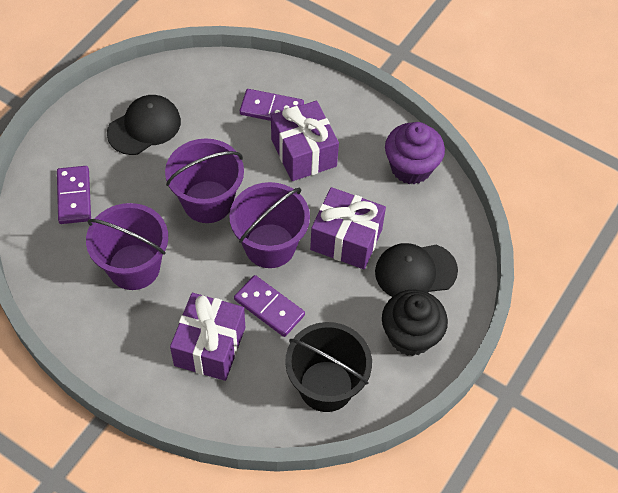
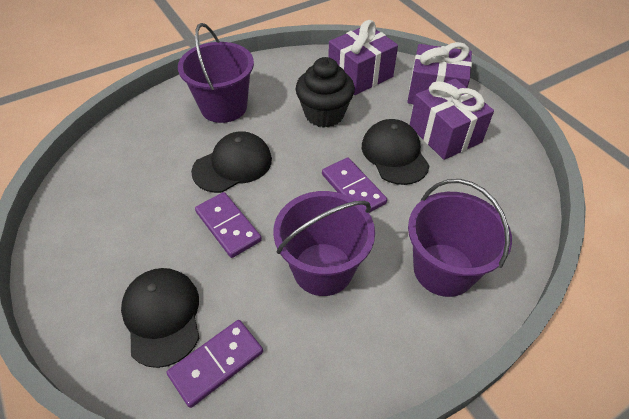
black bucket: 1 -> 0
black cap: 2 -> 3
purple cupcake: 1 -> 0

